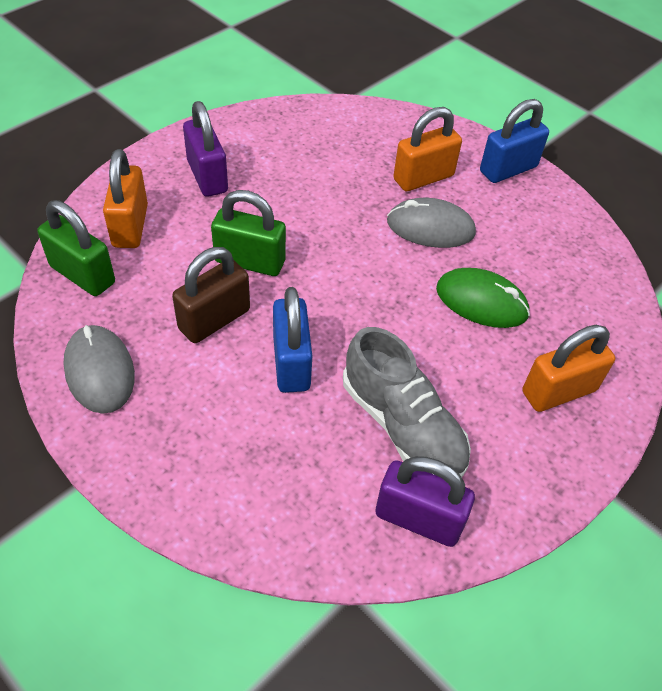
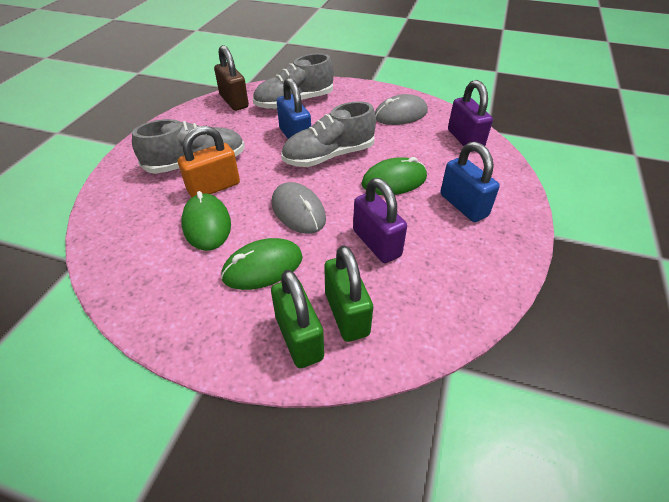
green mouse: 1 -> 3
grey shoe: 1 -> 3
orange padlock: 3 -> 1

